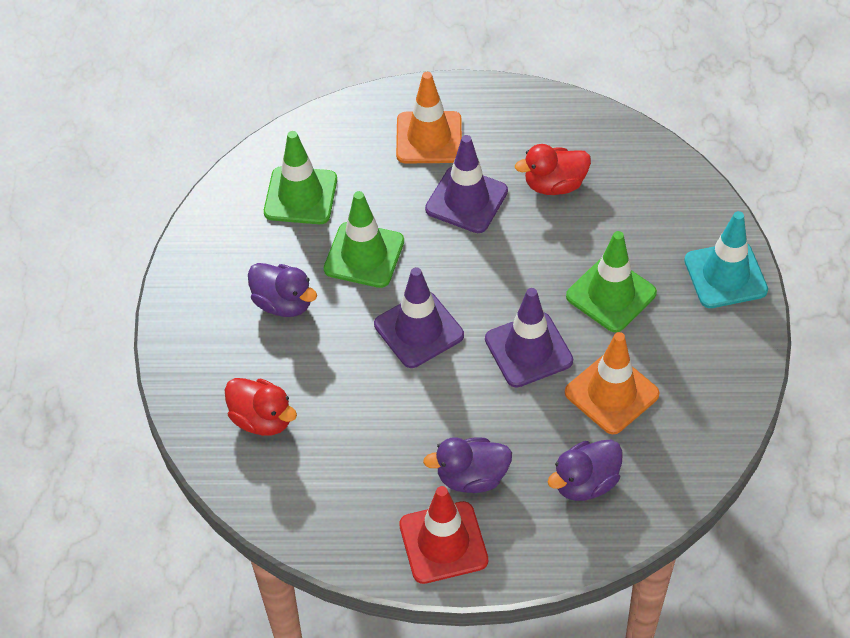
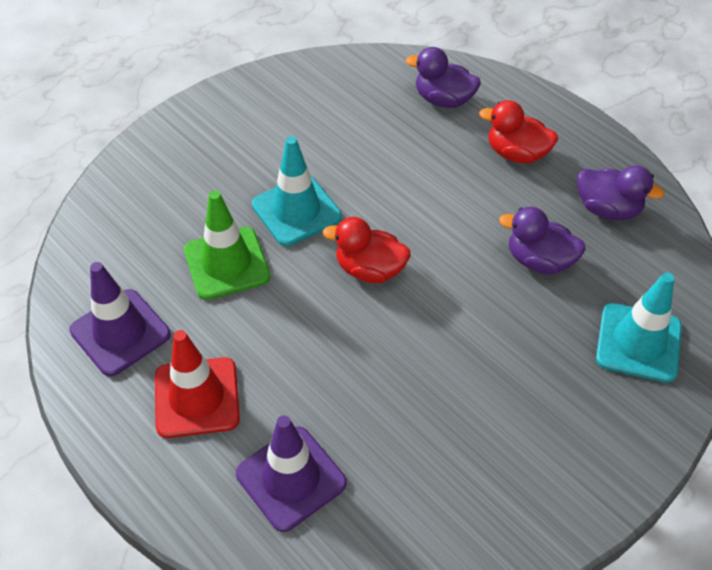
green traffic cone: 3 -> 1
orange traffic cone: 2 -> 0
purple traffic cone: 3 -> 2
turquoise traffic cone: 1 -> 2

